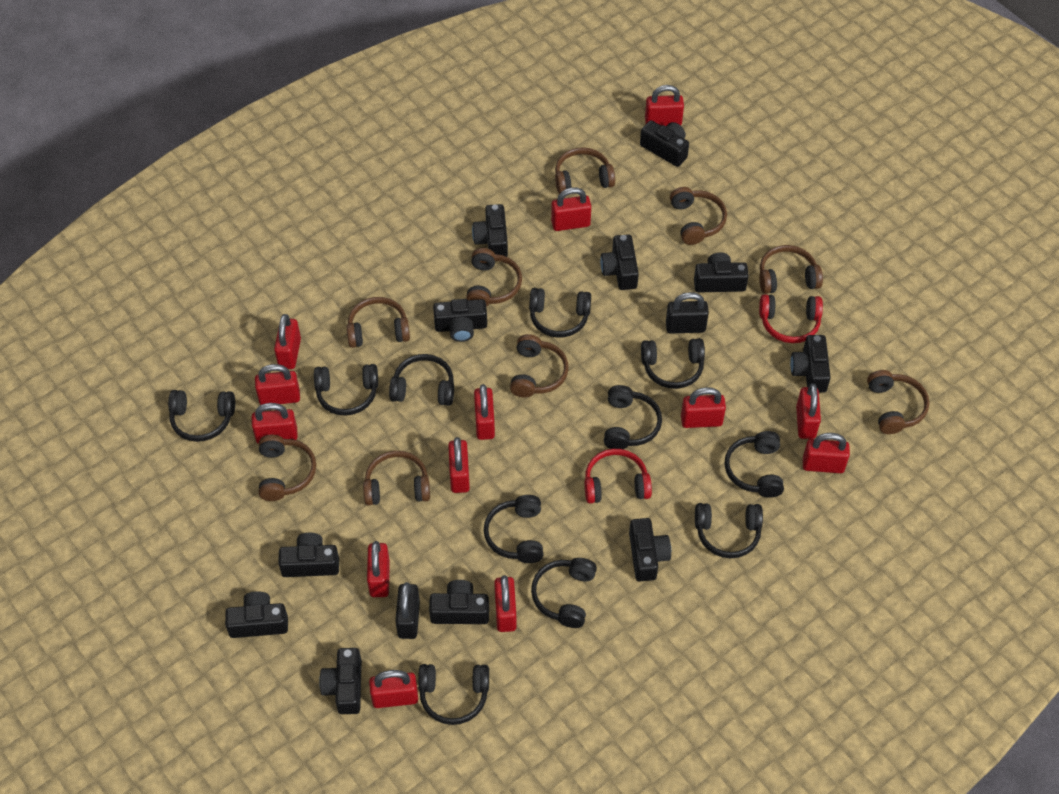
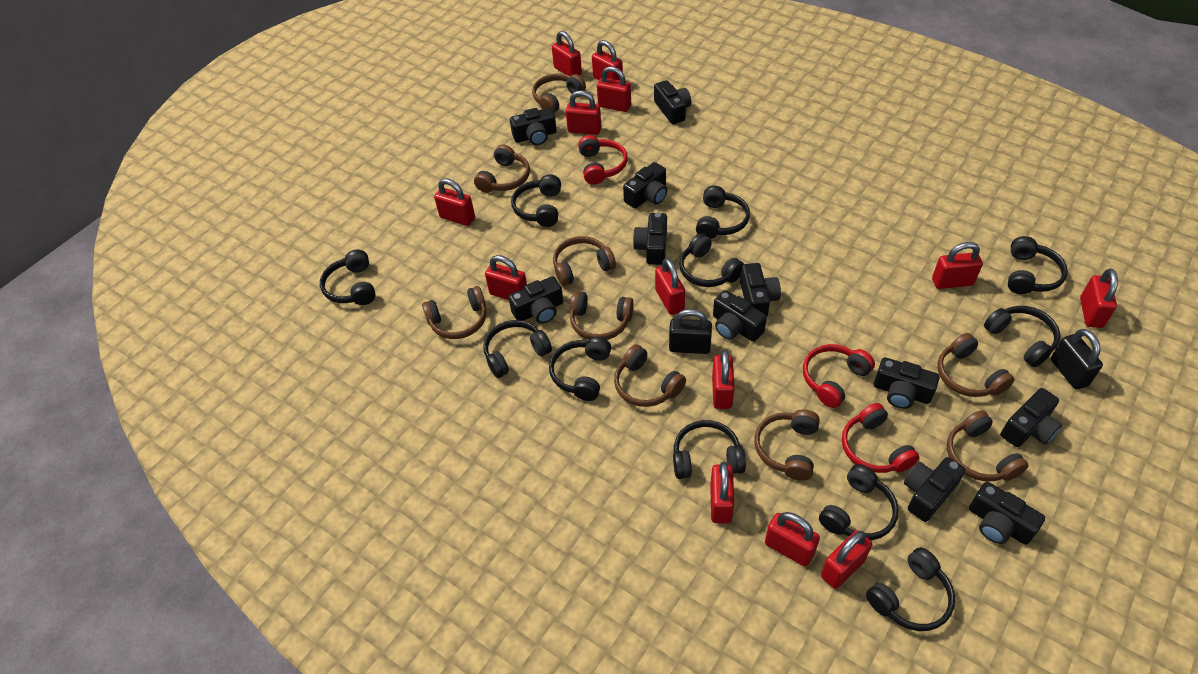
red headphones: 2 -> 3

